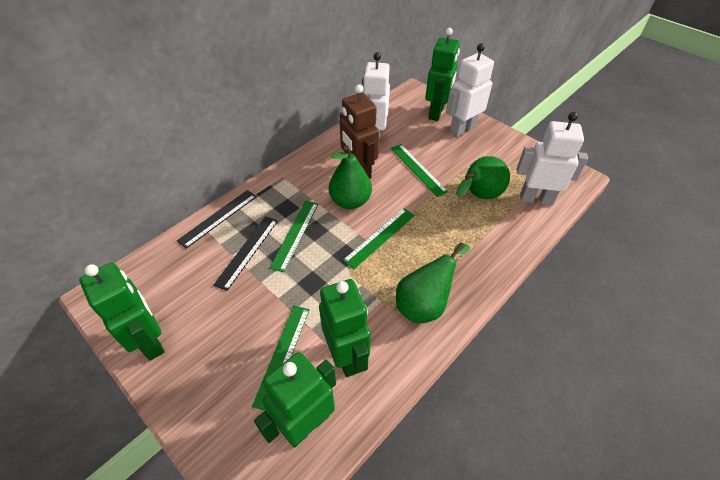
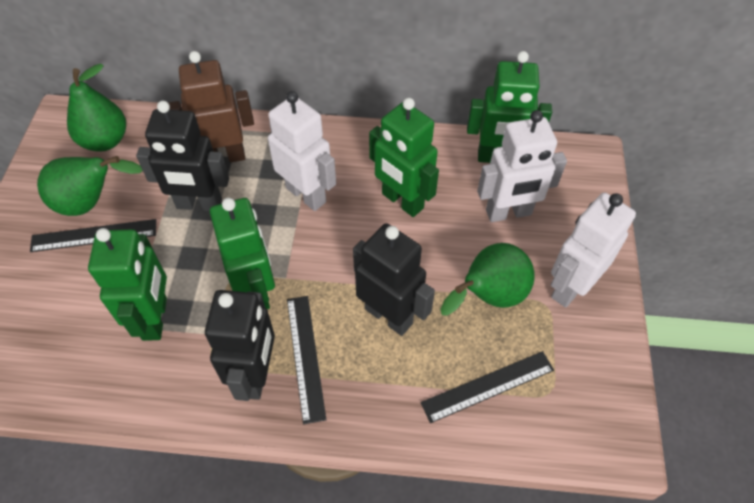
black robot: 0 -> 3
black ruler: 2 -> 3
green ruler: 4 -> 0

